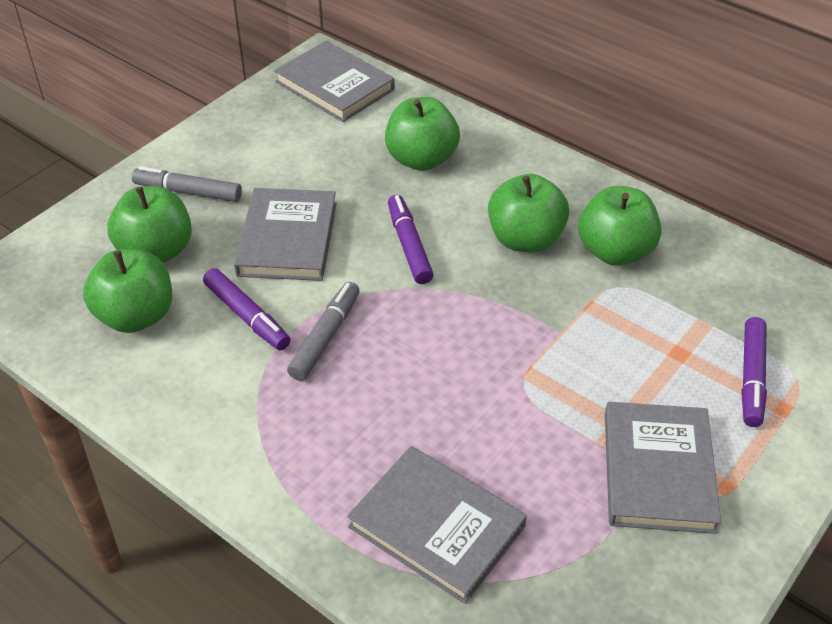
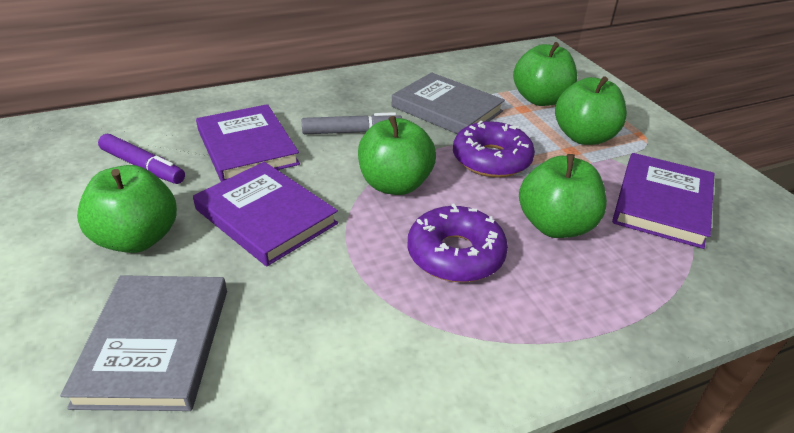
grey book: 4 -> 2
grey marker: 2 -> 1
purple book: 0 -> 3
purple donut: 0 -> 2
purple marker: 3 -> 1

